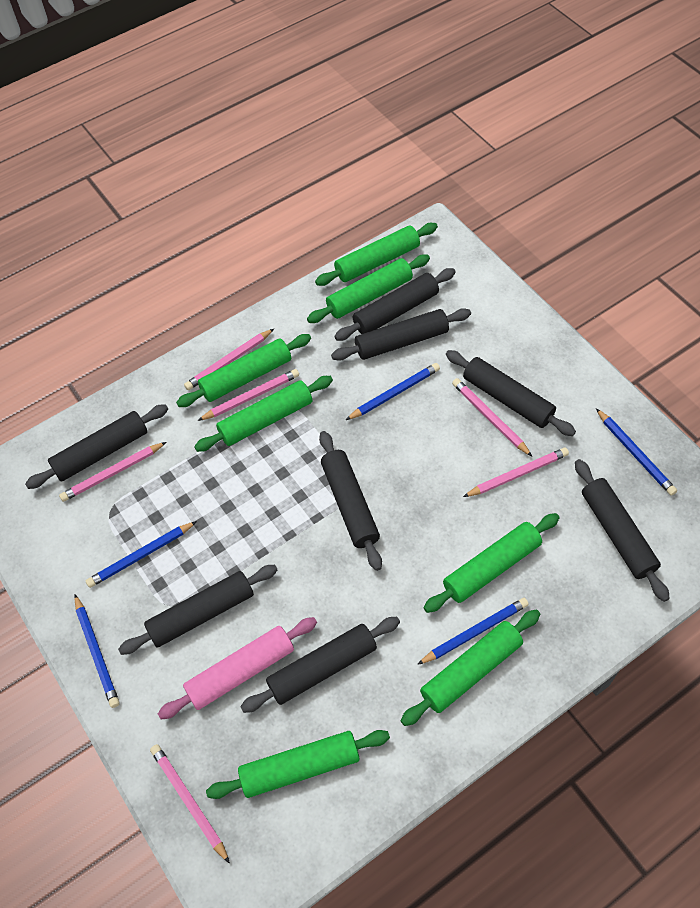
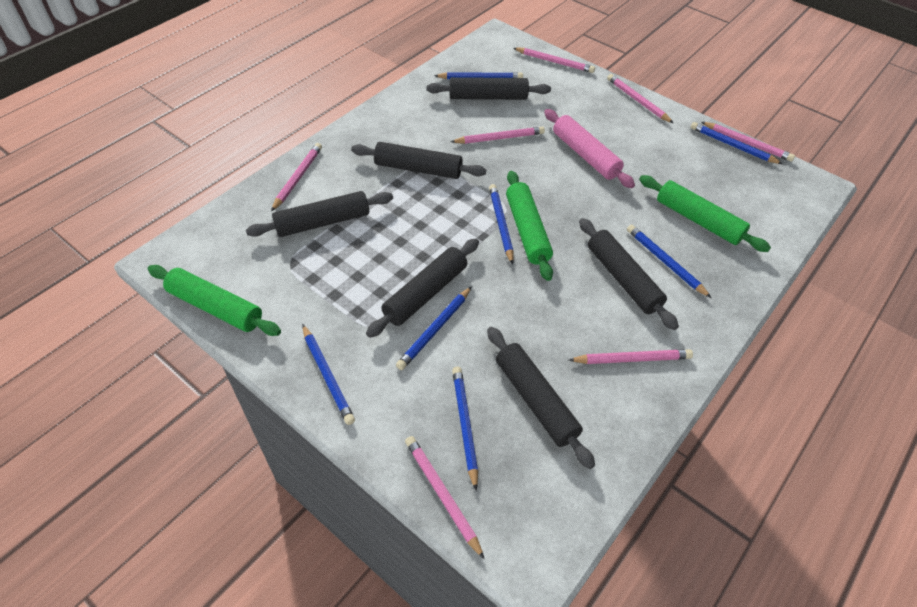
black rolling pin: 8 -> 6
blue pencil: 5 -> 7
green rolling pin: 7 -> 3
pink pencil: 6 -> 7

